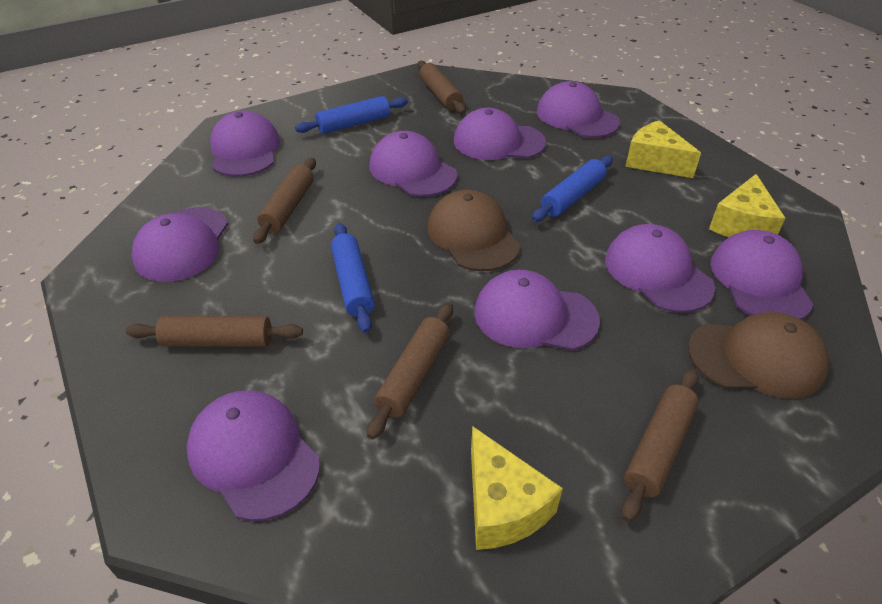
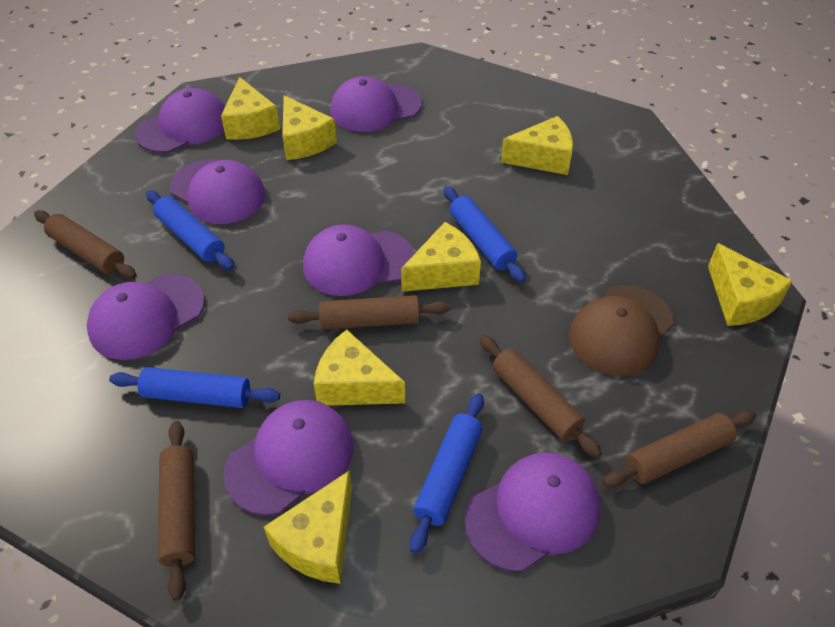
blue rolling pin: 3 -> 4
brown cap: 2 -> 1
purple cap: 9 -> 7
yellow cheese: 3 -> 7

